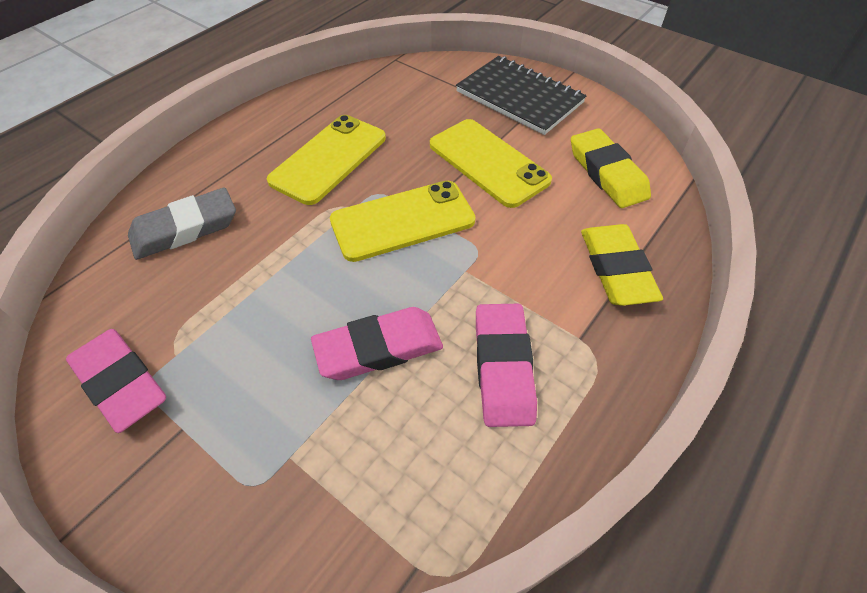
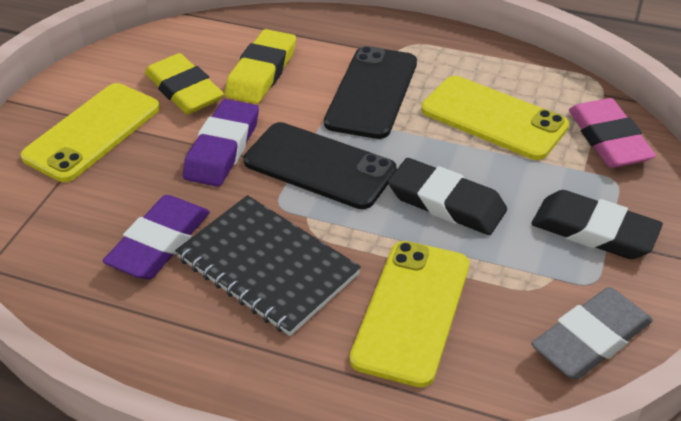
black eraser: 0 -> 2
black phone: 0 -> 2
pink eraser: 3 -> 1
purple eraser: 0 -> 2

